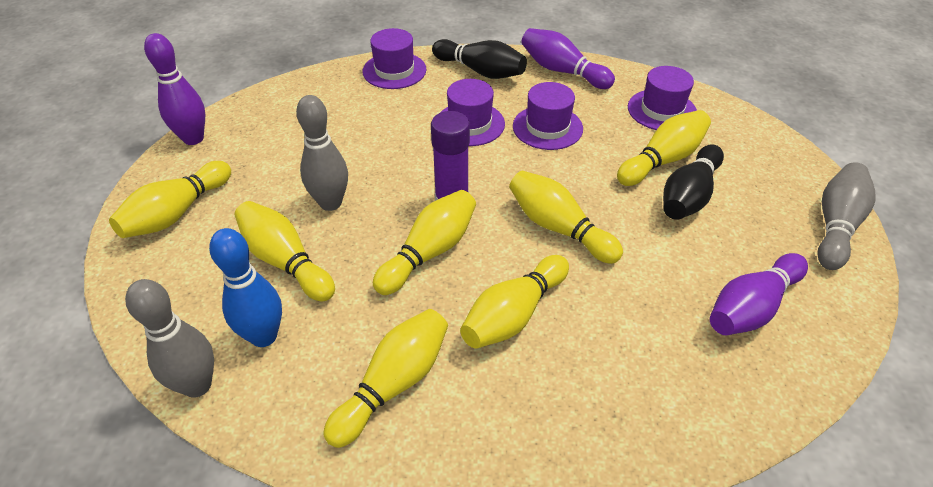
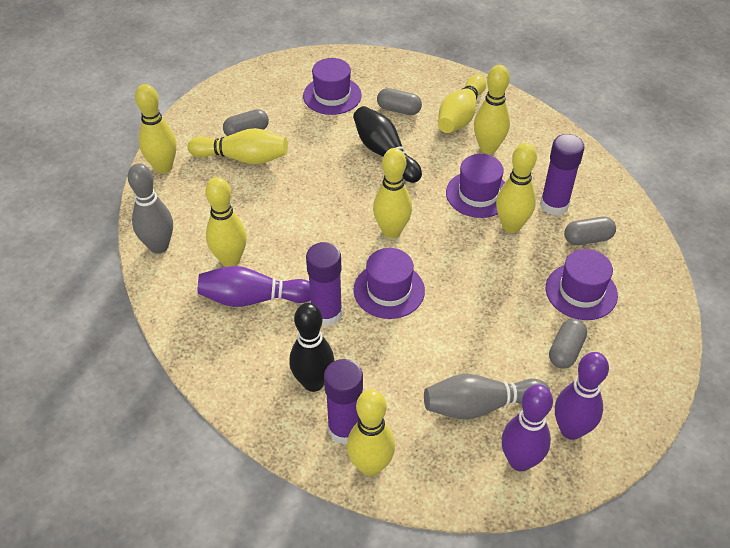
blue bowling pin: 1 -> 0
grey bowling pin: 3 -> 2
grey capsule: 0 -> 4
purple glue stick: 1 -> 3
yellow bowling pin: 7 -> 8

